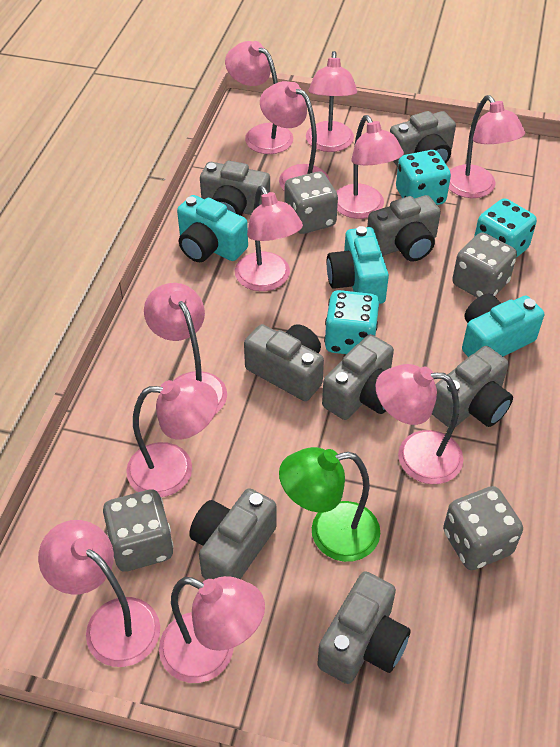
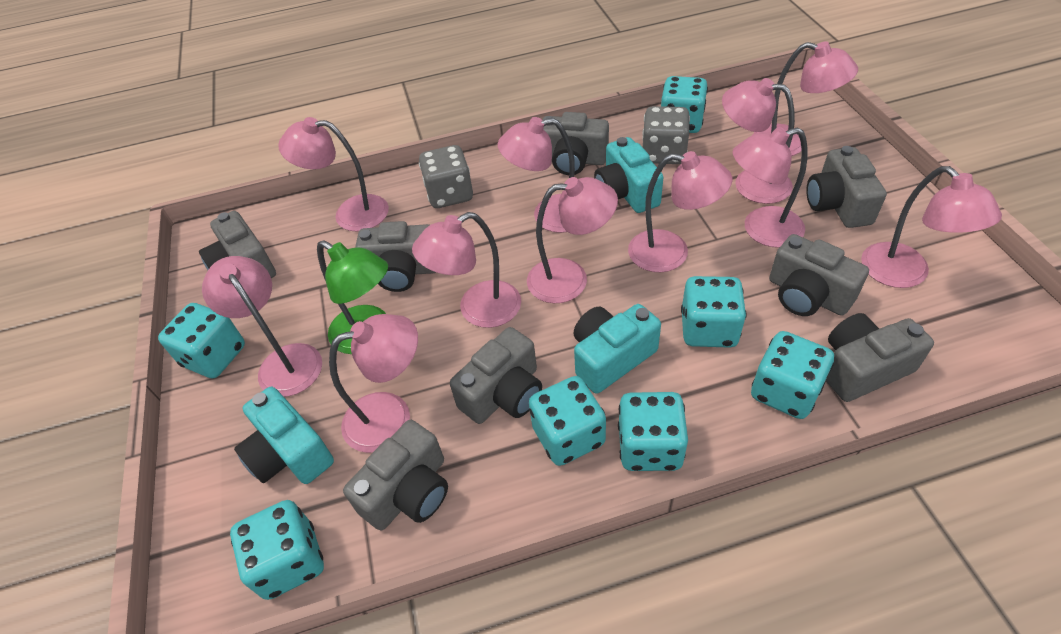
grey dice: 4 -> 2
turquoise dice: 3 -> 7

